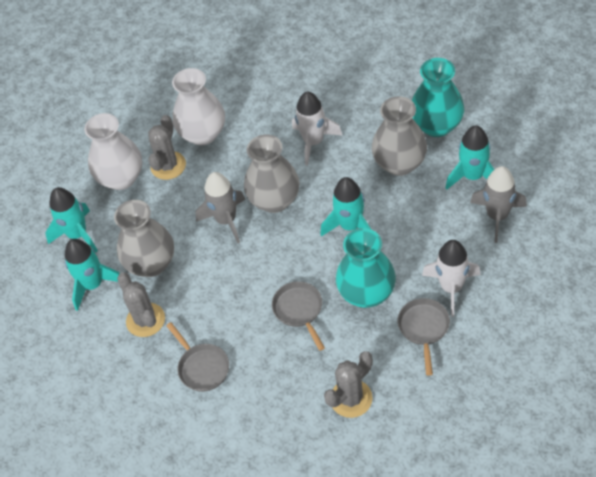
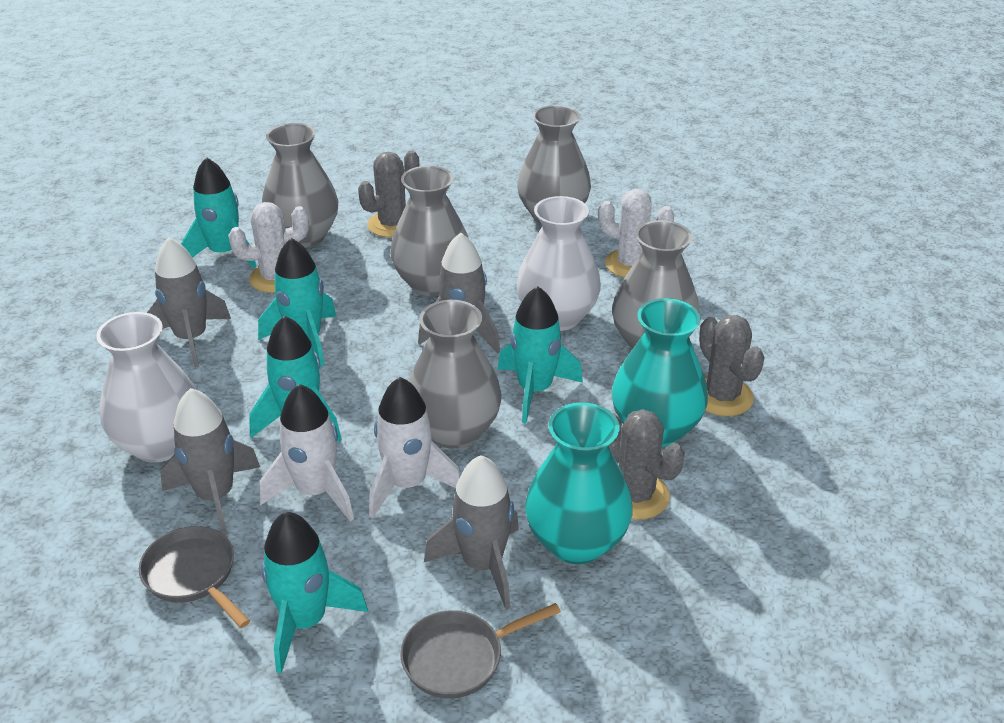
grey pan: 3 -> 2
grey rocket: 2 -> 4
grey vase: 3 -> 5
turquoise rocket: 4 -> 5
white cactus: 0 -> 2

